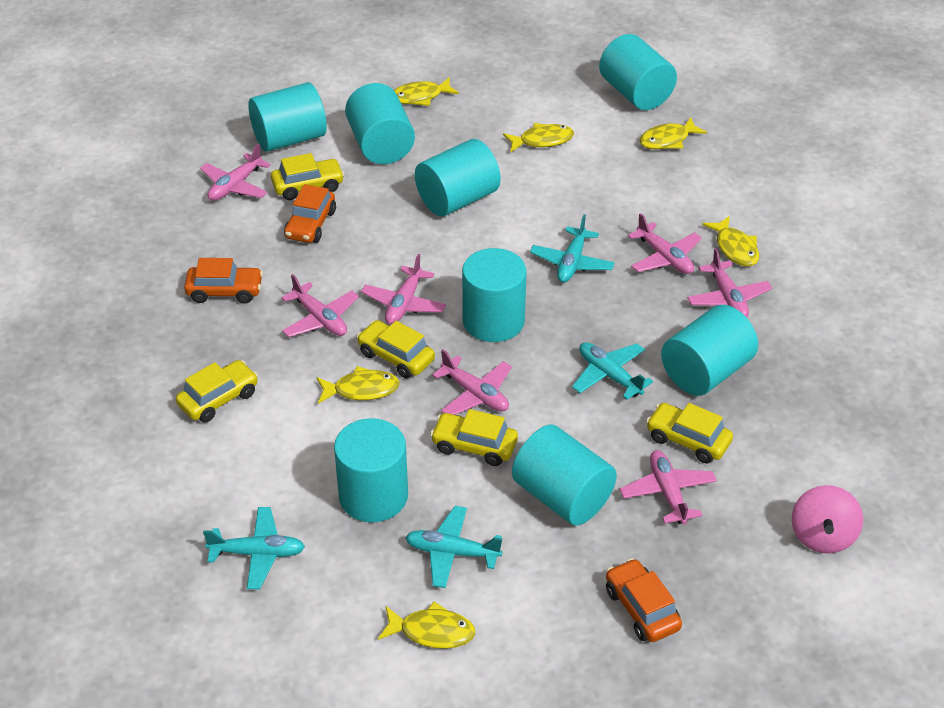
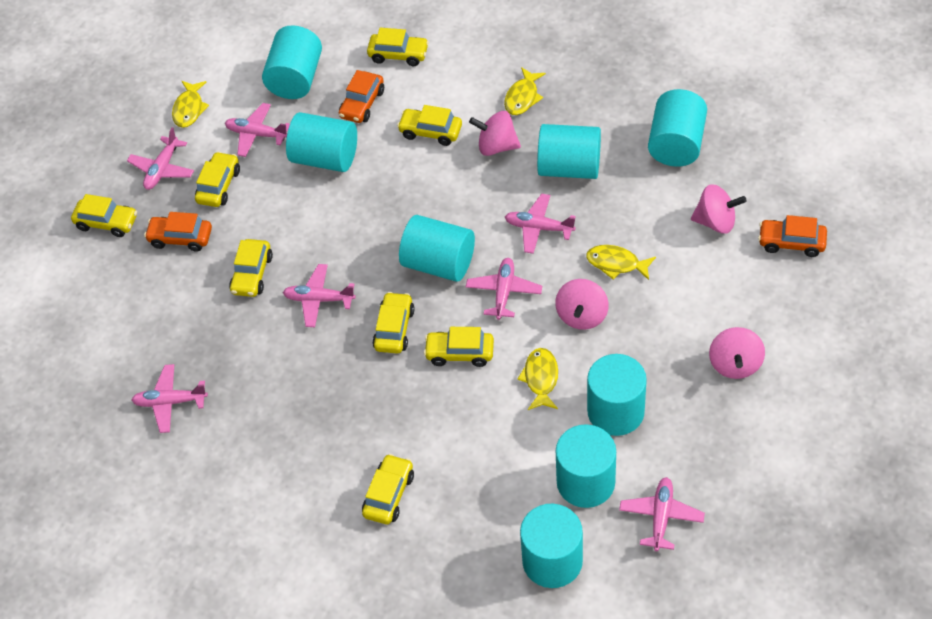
pink spinning top: 1 -> 4
turquoise plane: 4 -> 0
yellow car: 5 -> 8
yellow fish: 6 -> 4

